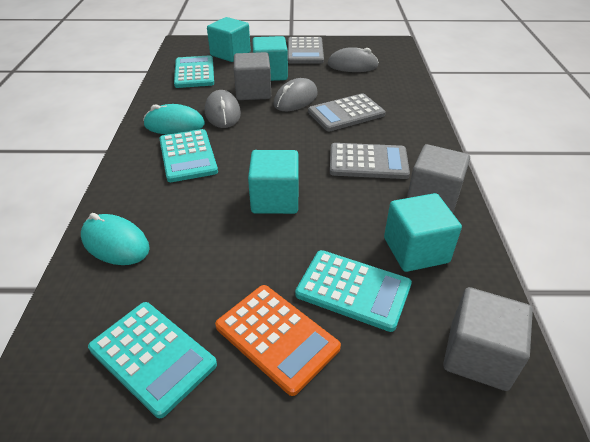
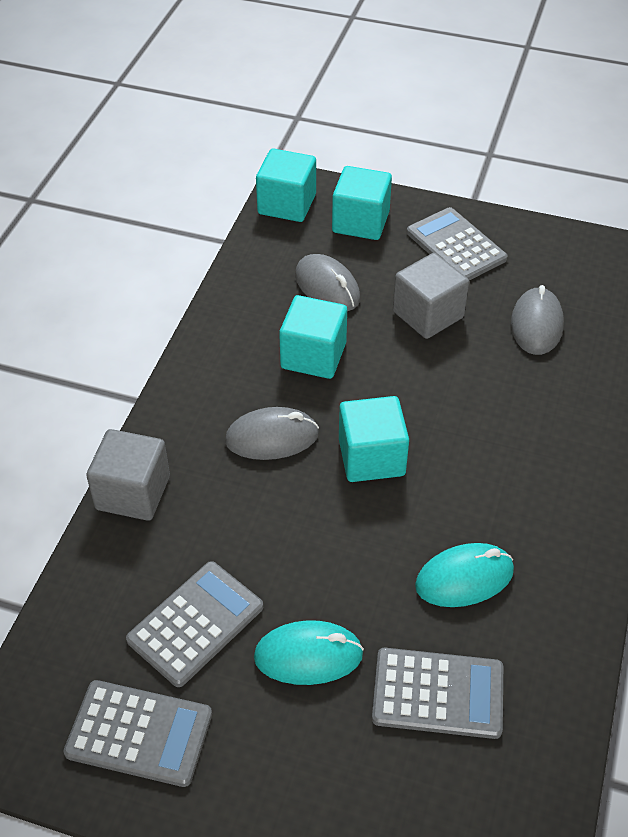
grey calculator: 3 -> 4
grey cube: 3 -> 2
orange calculator: 1 -> 0
turquoise calculator: 4 -> 0

